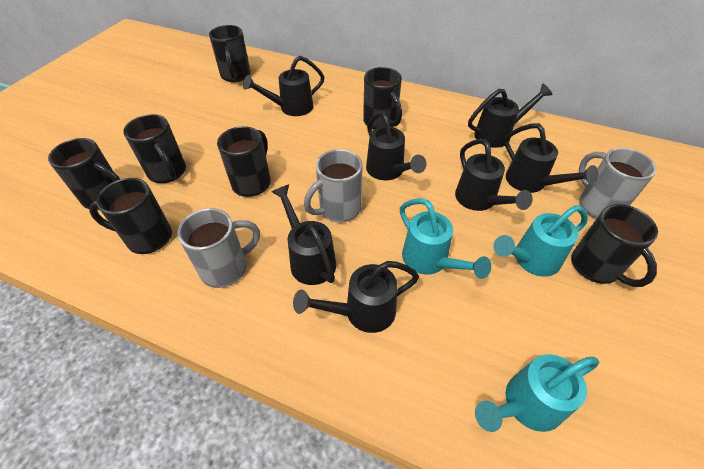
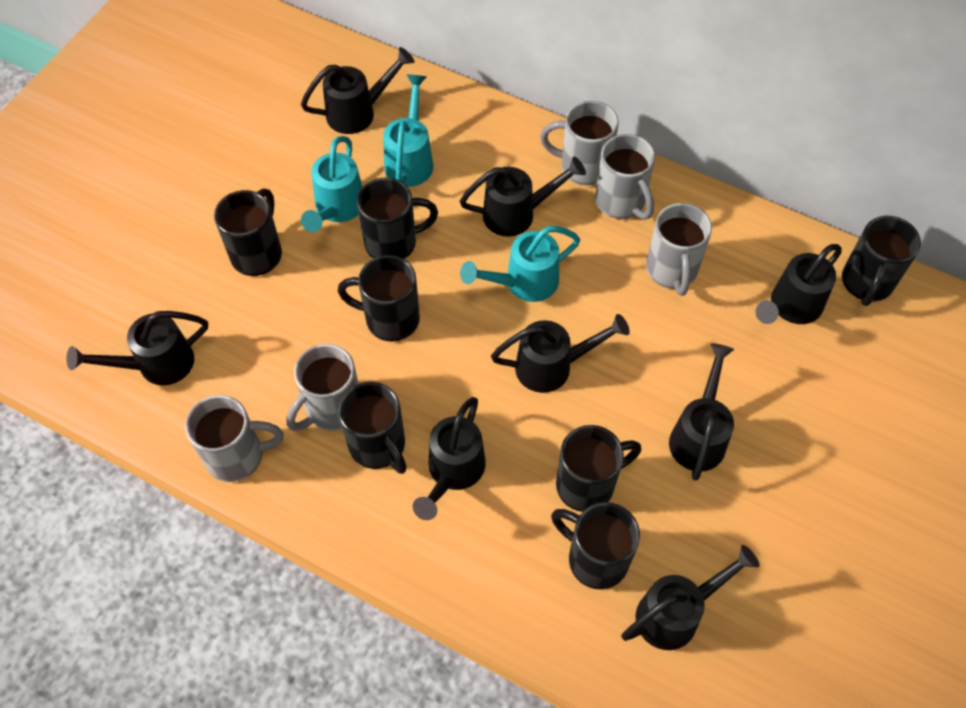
black watering can: 7 -> 8
grey mug: 3 -> 5

